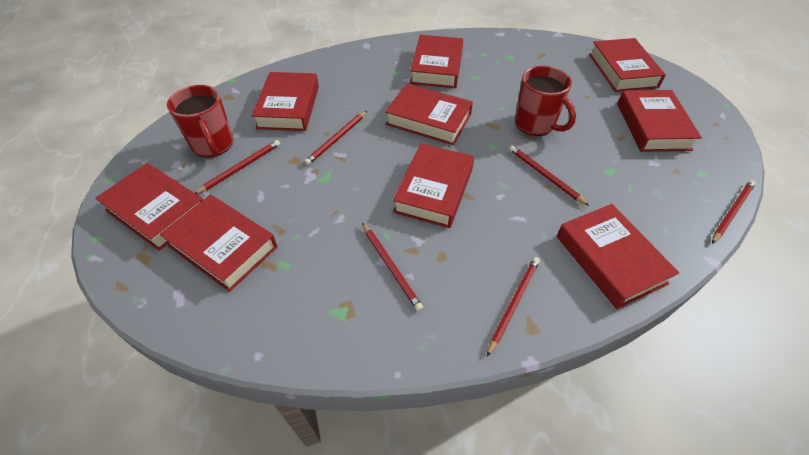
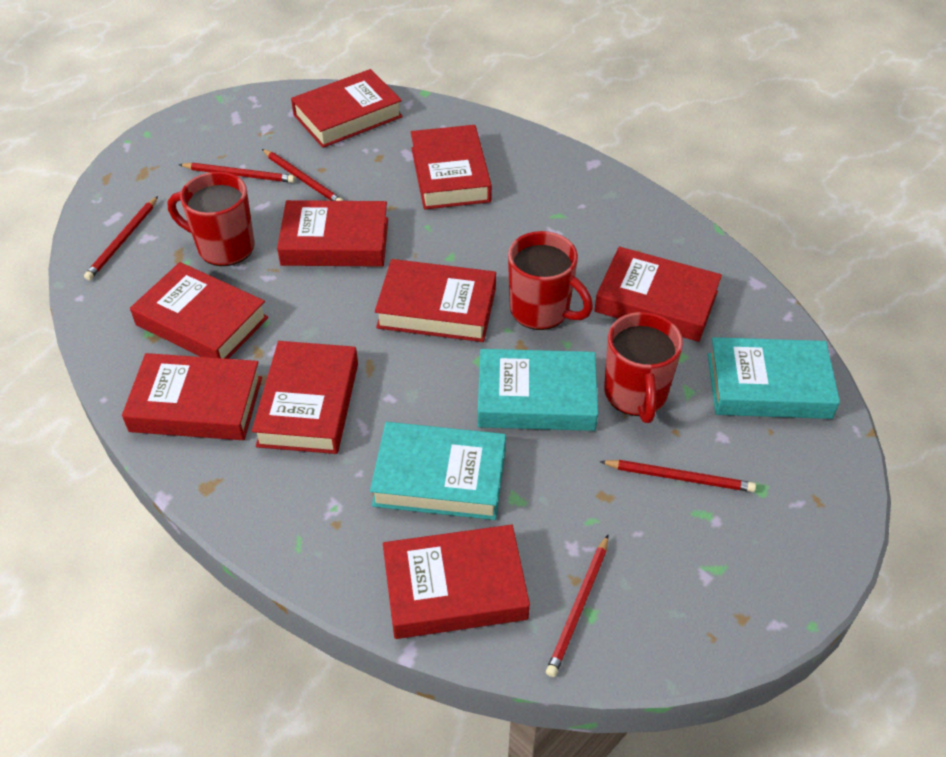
red mug: 2 -> 3
red pencil: 6 -> 5
turquoise book: 0 -> 3

